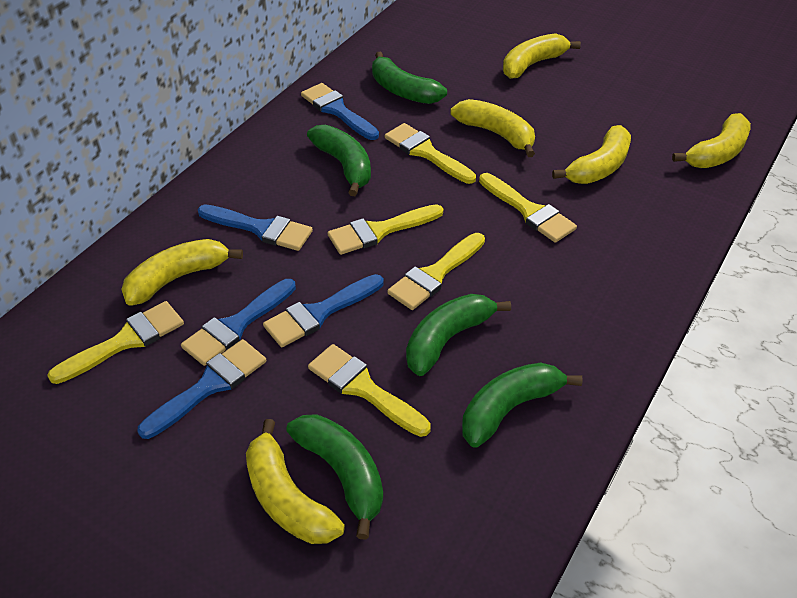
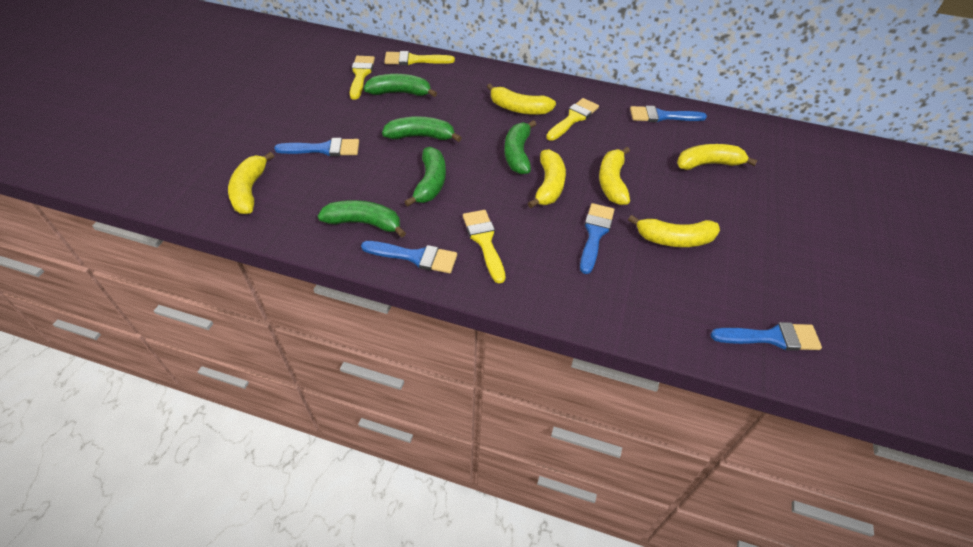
yellow brush: 6 -> 4

